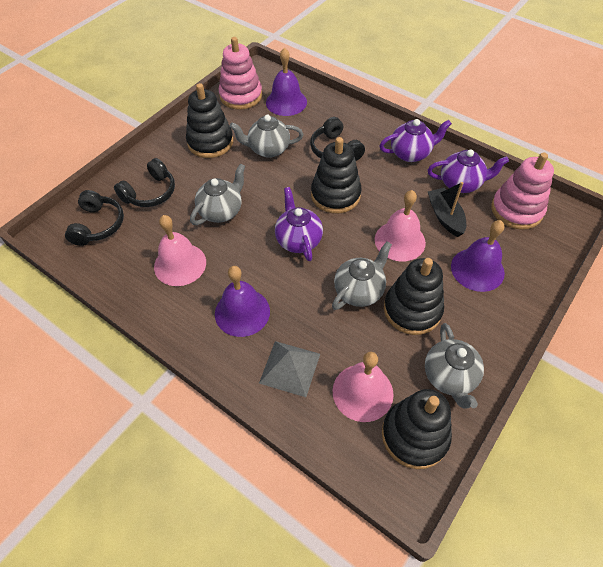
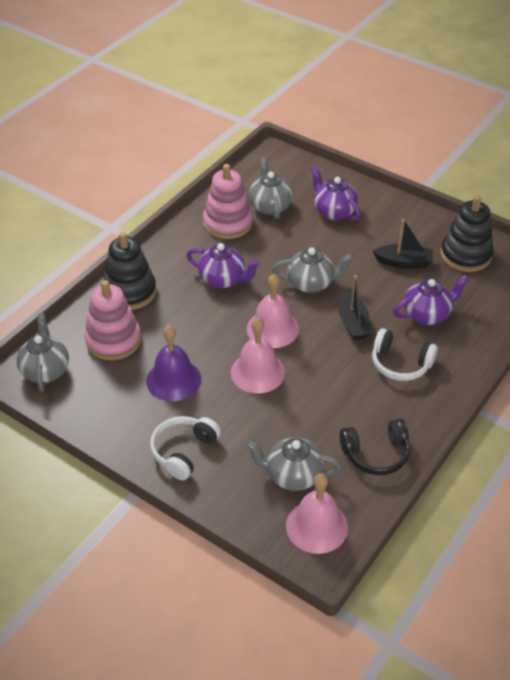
black boat: 1 -> 2
black headphones: 3 -> 1
black stacking toy: 4 -> 2
grey pyramid: 1 -> 0
purple bell: 3 -> 1
white headphones: 0 -> 2

